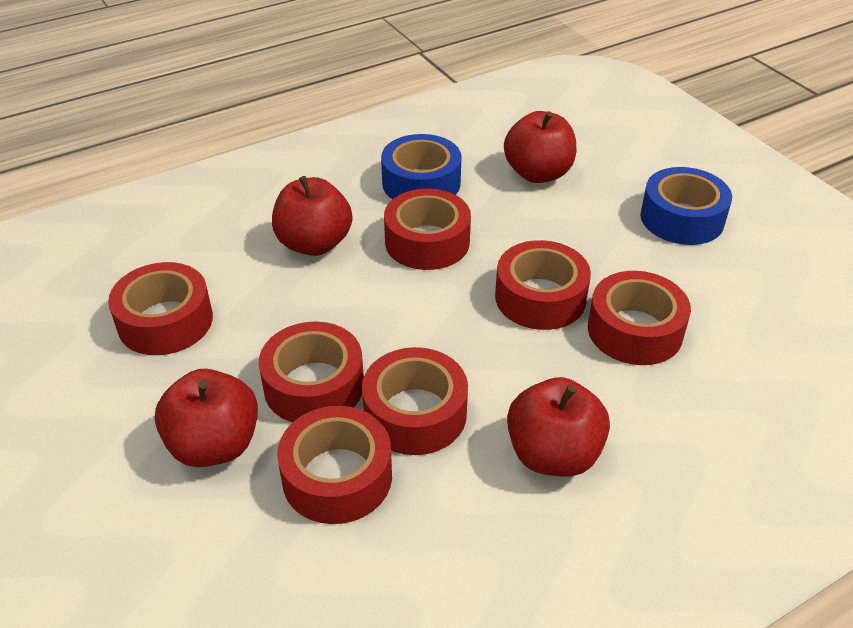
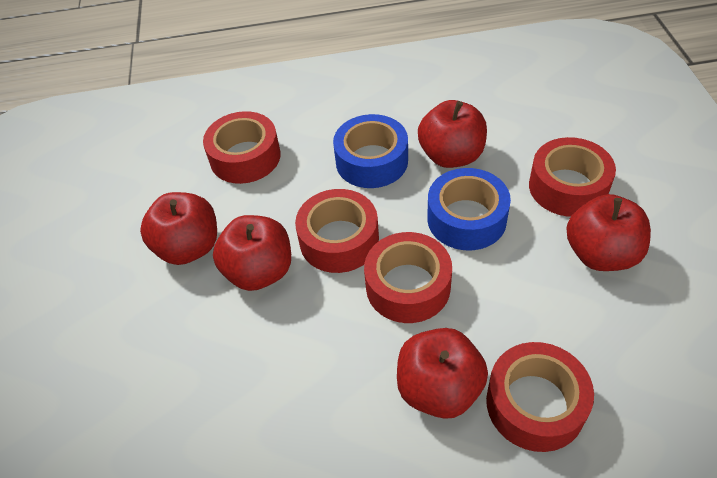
red apple: 4 -> 5
red tape: 7 -> 5

